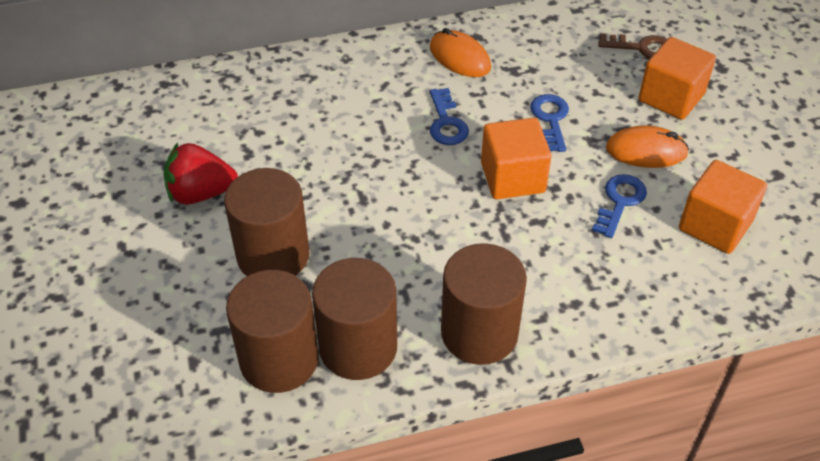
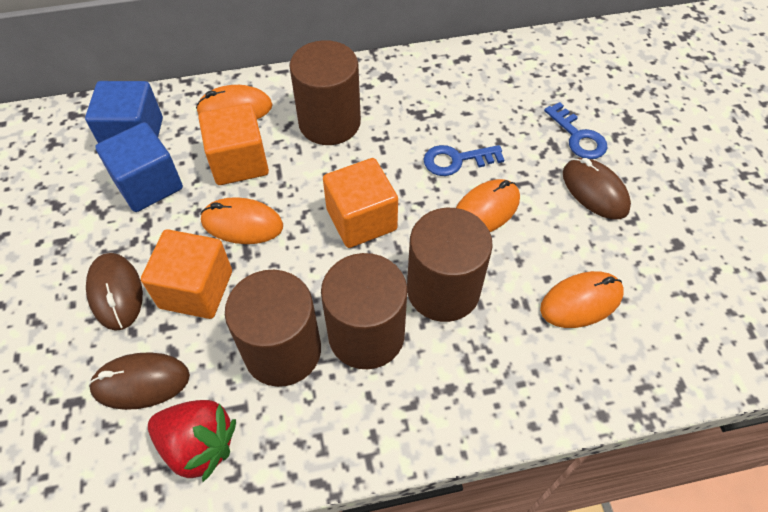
blue cube: 0 -> 2
blue key: 3 -> 2
brown key: 1 -> 0
brown mouse: 0 -> 3
orange mouse: 2 -> 4

